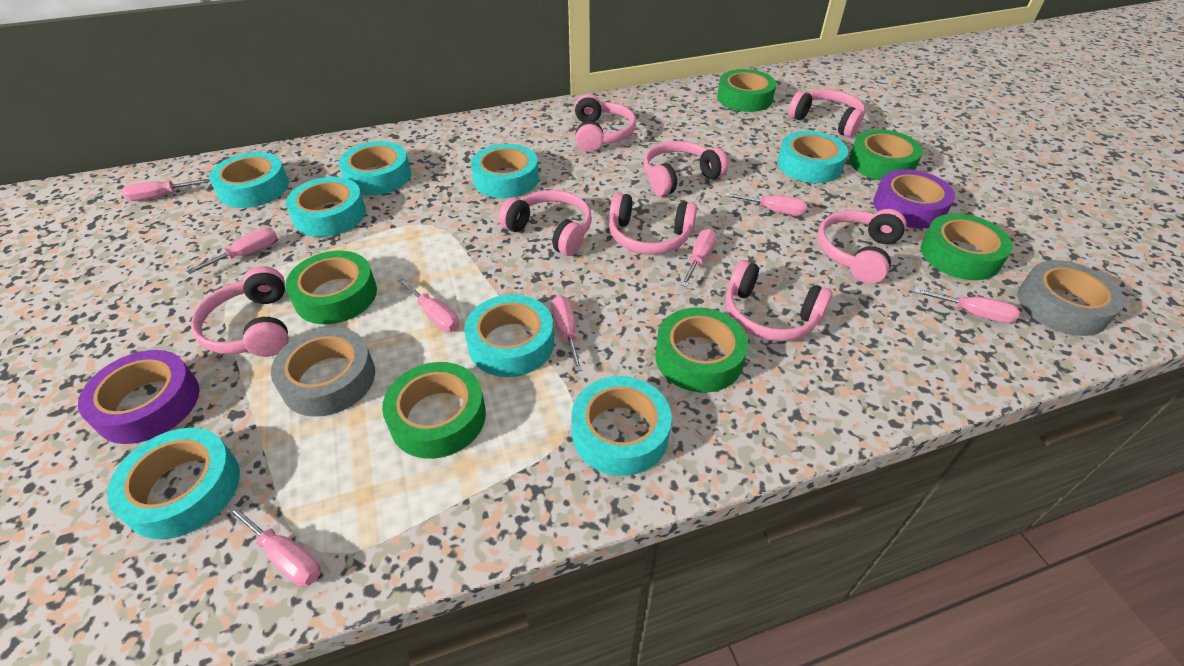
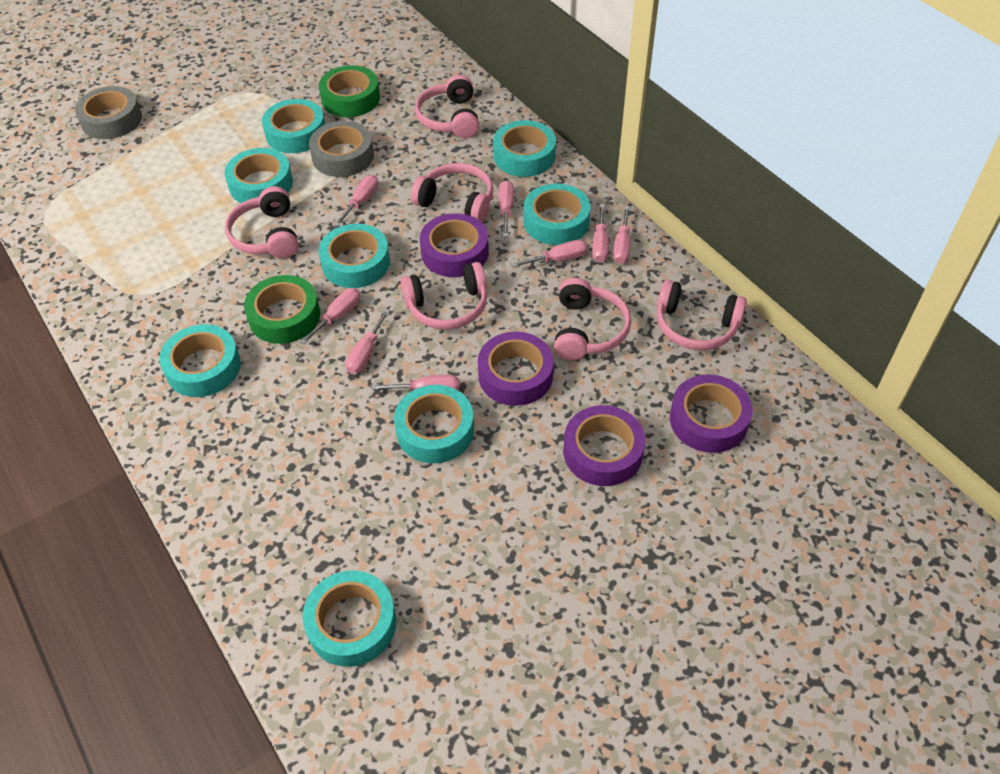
green tape: 6 -> 2
pink headphones: 8 -> 6
purple tape: 2 -> 4

